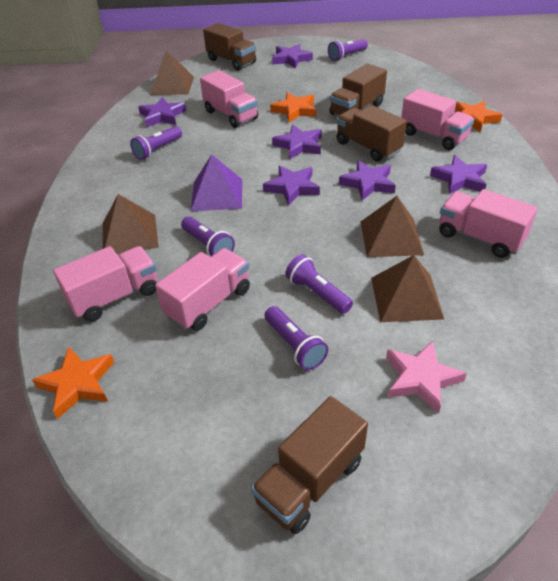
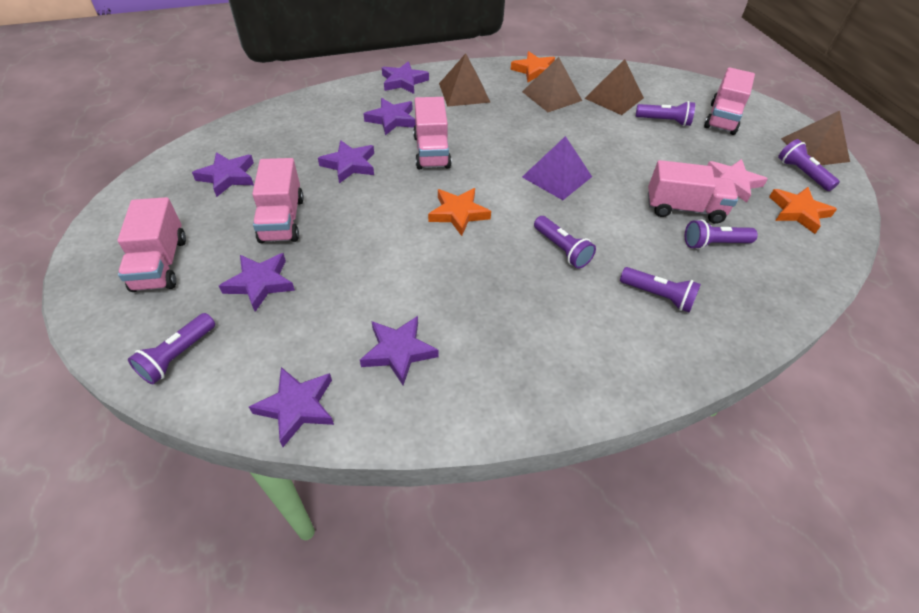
brown truck: 4 -> 0
purple flashlight: 5 -> 6
purple star: 6 -> 7

